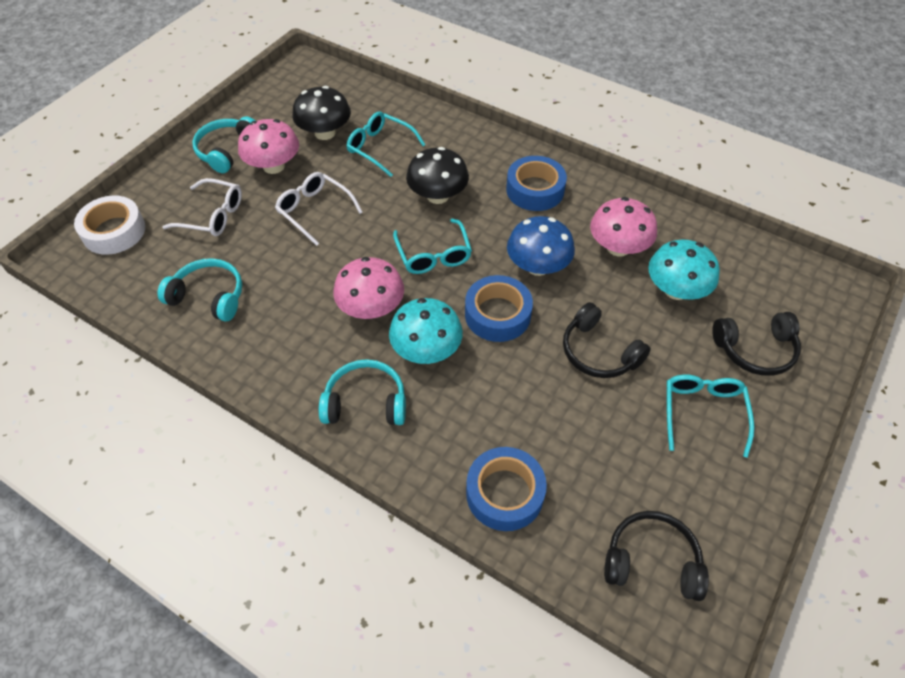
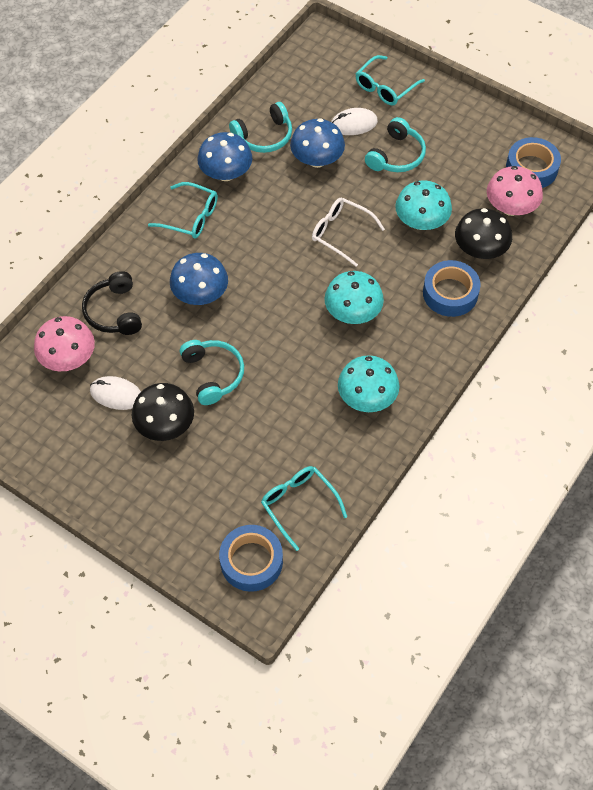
black headphones: 3 -> 1
blue mushroom: 1 -> 3
pink mushroom: 3 -> 2
turquoise mushroom: 2 -> 3
white glasses: 2 -> 1
white mouse: 0 -> 2
white tape: 1 -> 0

